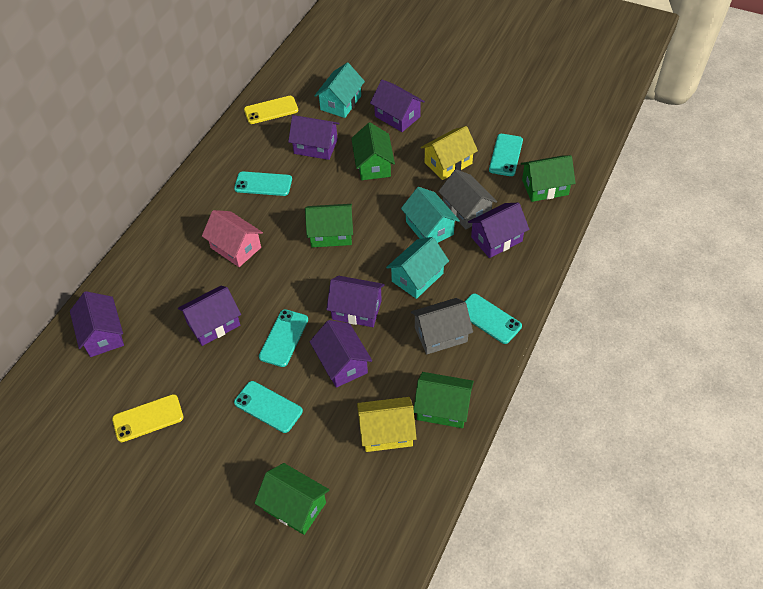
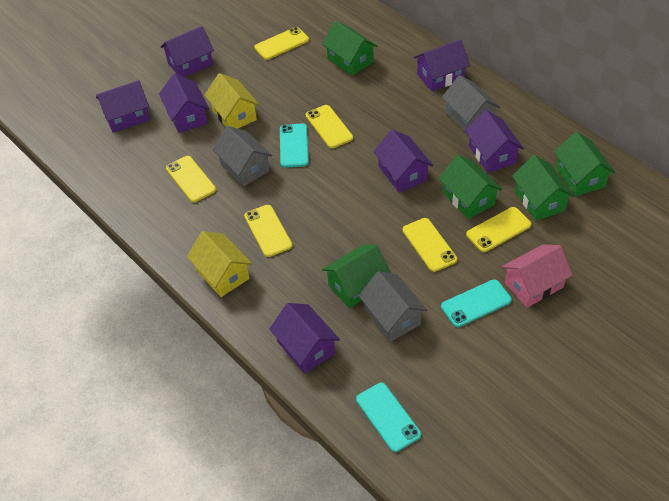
grey house: 2 -> 3
turquoise house: 3 -> 0
turquoise phone: 5 -> 3
yellow phone: 2 -> 6

